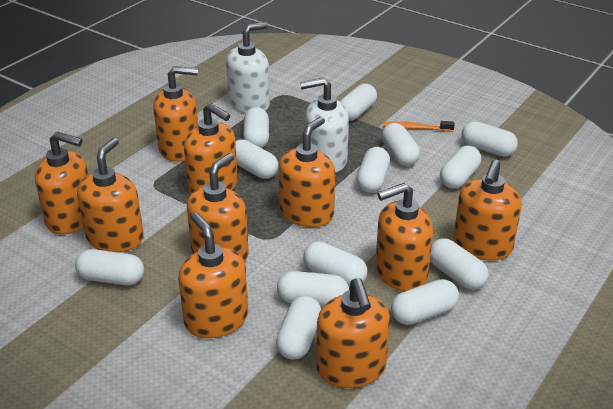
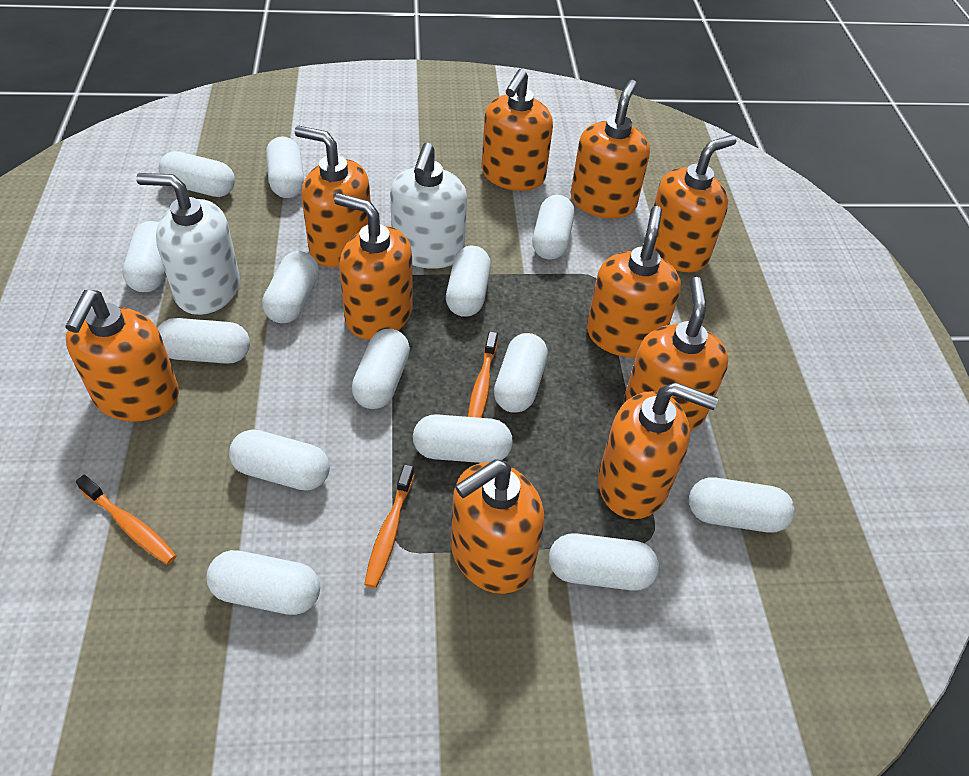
orange toothbrush: 1 -> 3
white capsule: 13 -> 14

